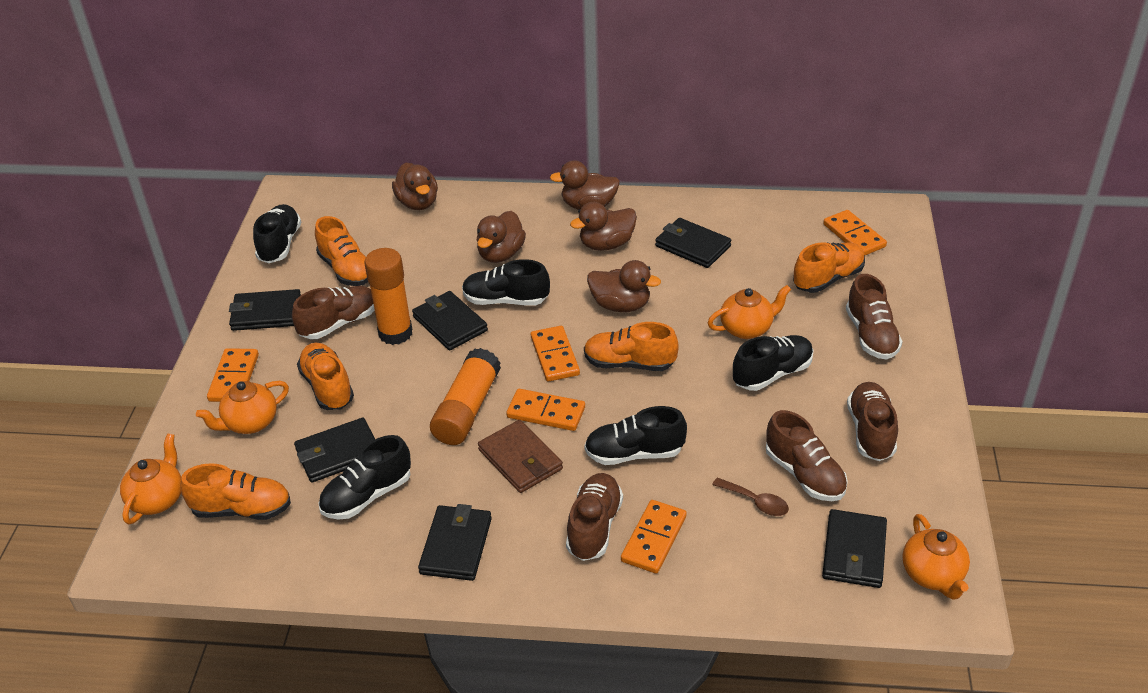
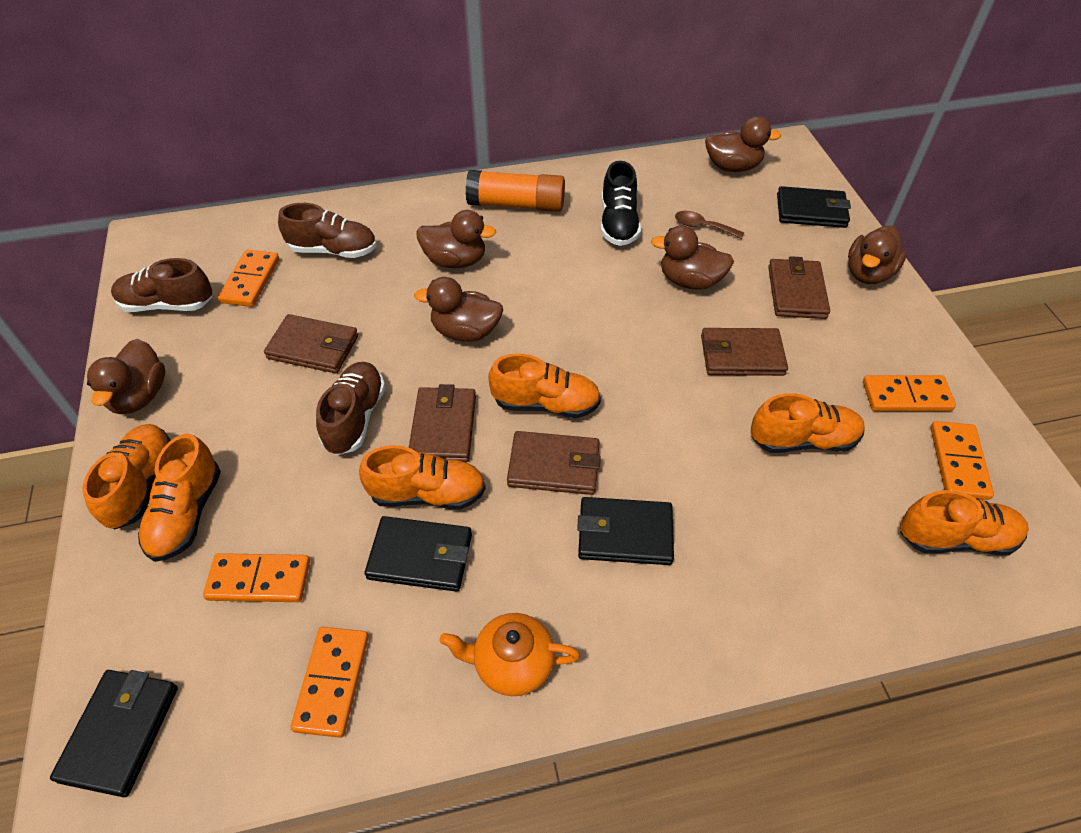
black shoe: 5 -> 1
black wallet: 6 -> 4
brown duck: 5 -> 6
brown shoe: 5 -> 3
brown wallet: 1 -> 5
orange glue stick: 2 -> 1
orange shoe: 5 -> 6
orange teapot: 4 -> 1

